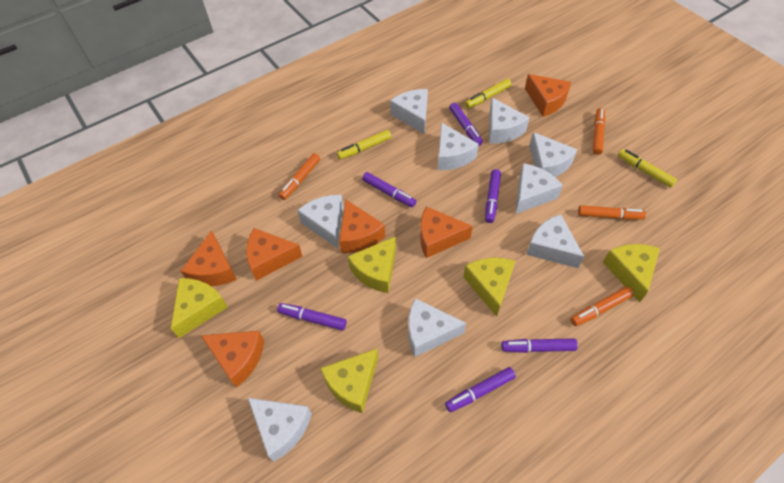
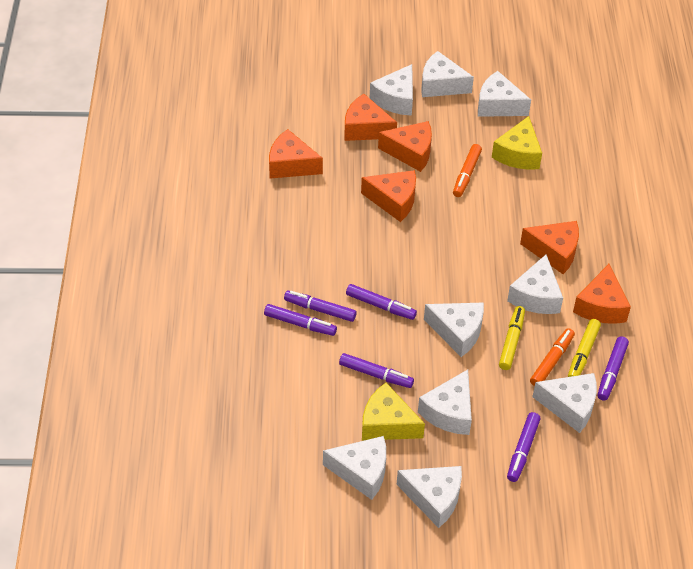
orange marker: 4 -> 2
yellow cheese: 5 -> 2
yellow marker: 3 -> 2

